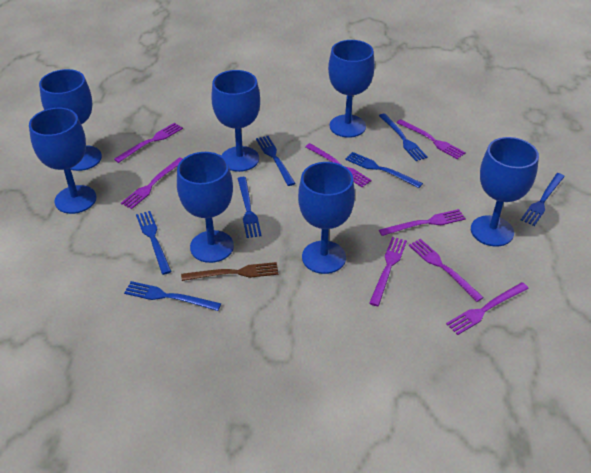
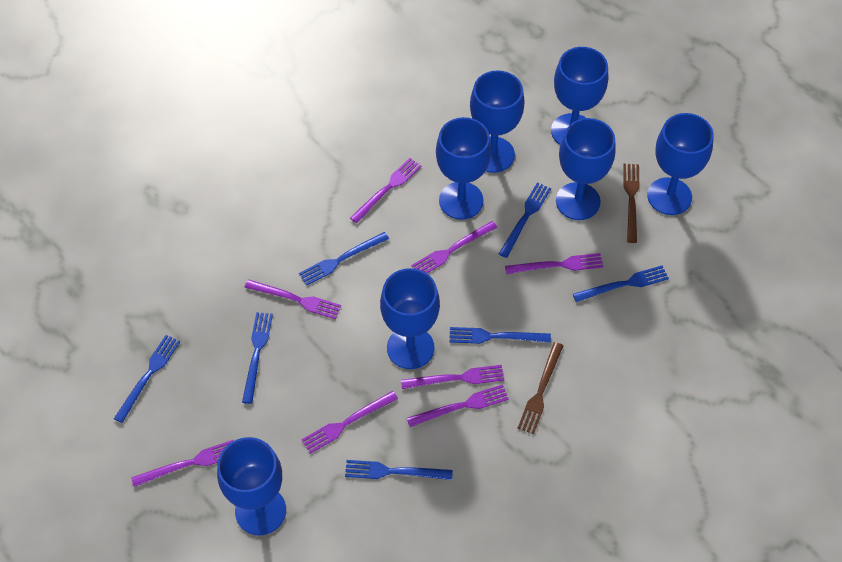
brown fork: 1 -> 2

